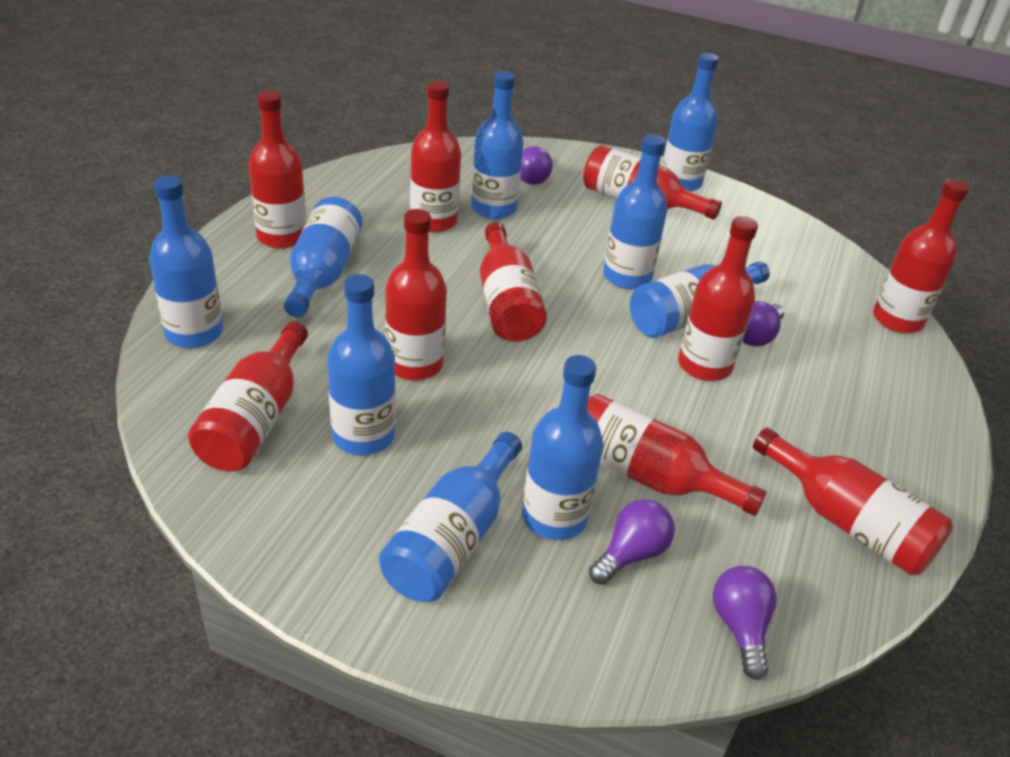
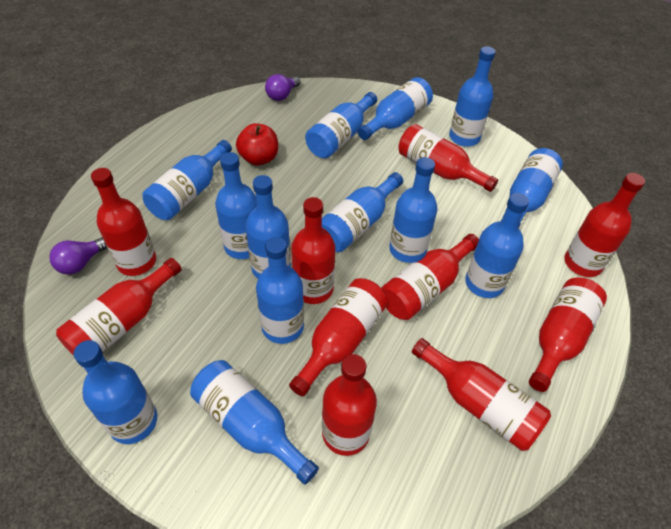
blue bottle: 9 -> 13
purple light bulb: 4 -> 2
red apple: 0 -> 1

